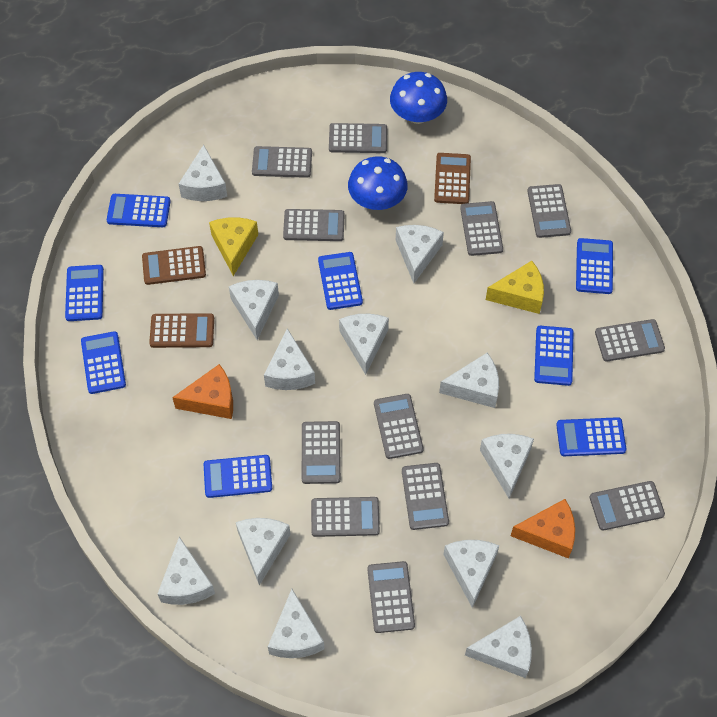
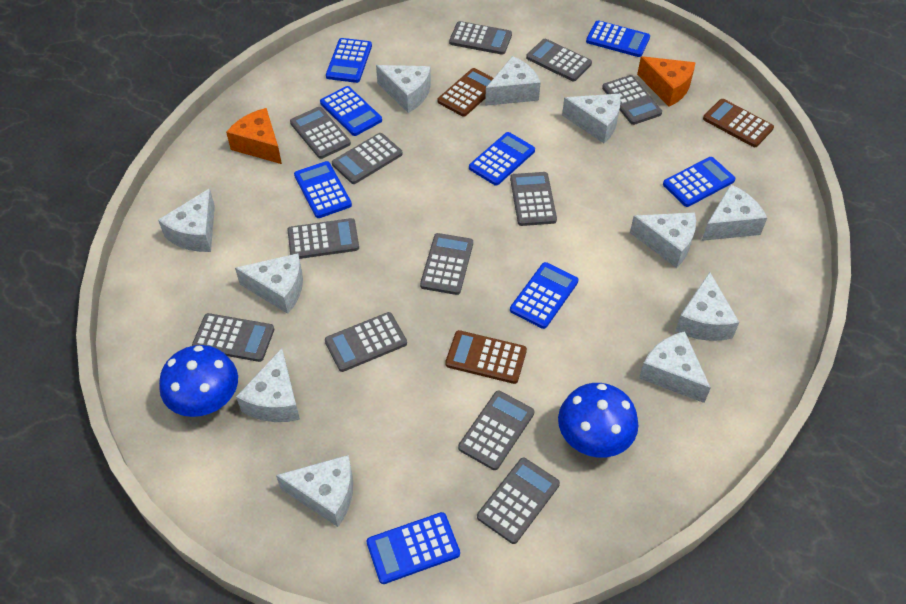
white cheese: 12 -> 11
yellow cheese: 2 -> 0

